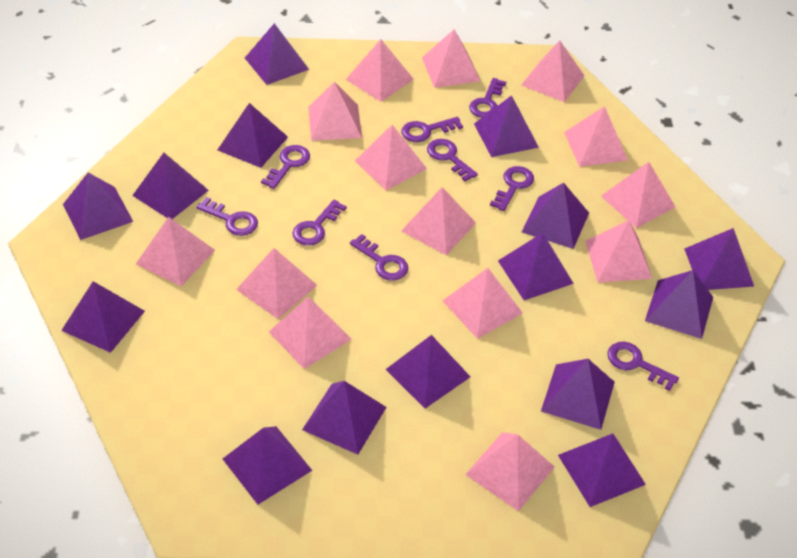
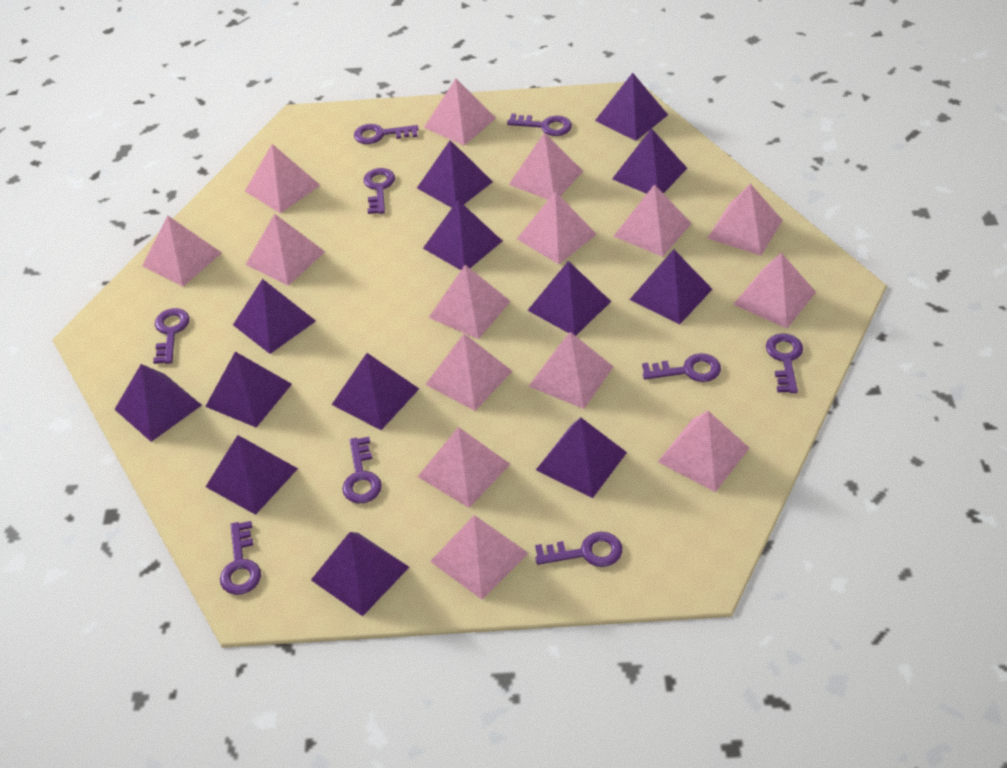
pink pyramid: 14 -> 15
purple pyramid: 15 -> 13

